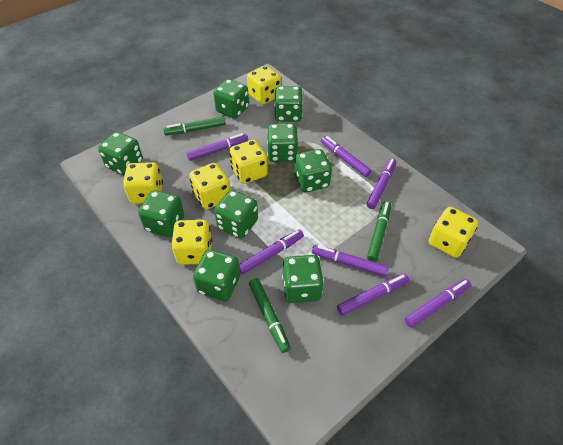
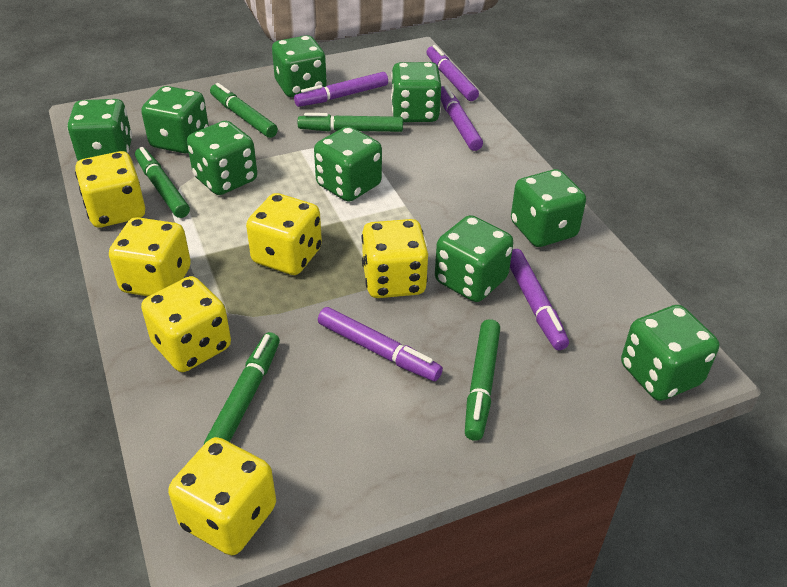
green marker: 3 -> 5
purple marker: 7 -> 5

